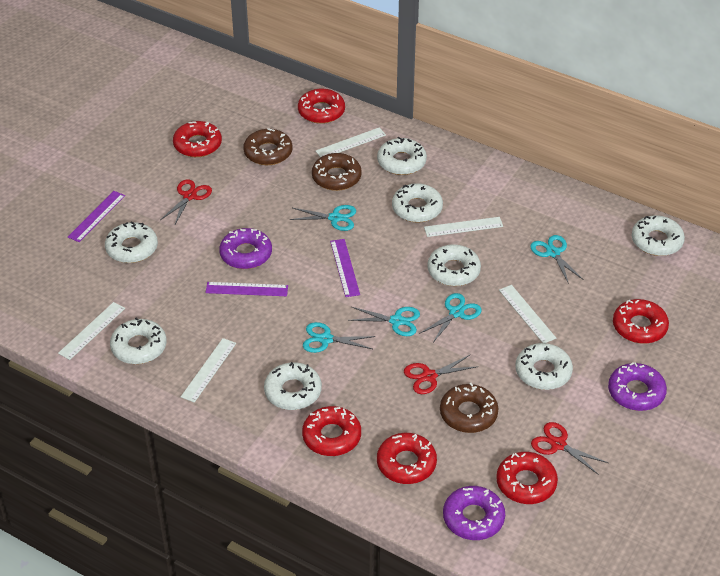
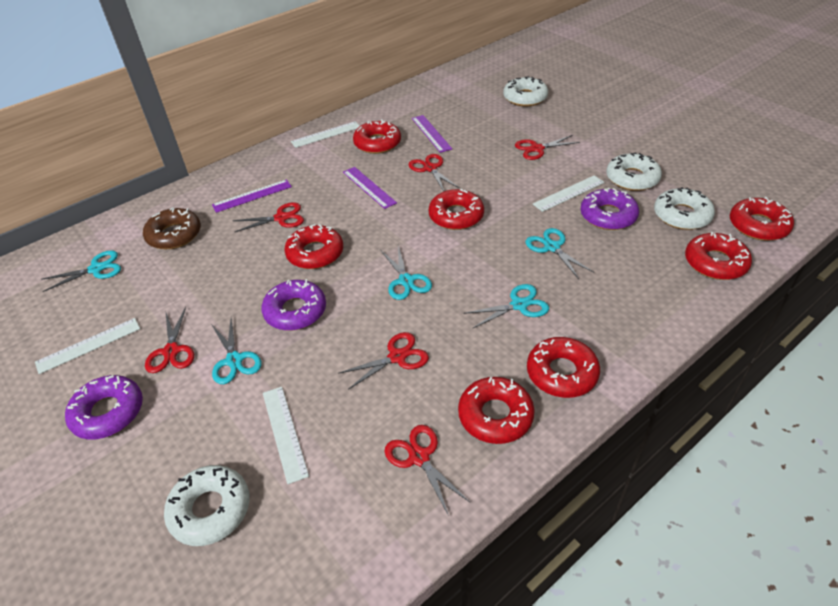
brown donut: 3 -> 1
red donut: 6 -> 7
red scissors: 3 -> 6
white donut: 8 -> 4
white ruler: 5 -> 4

